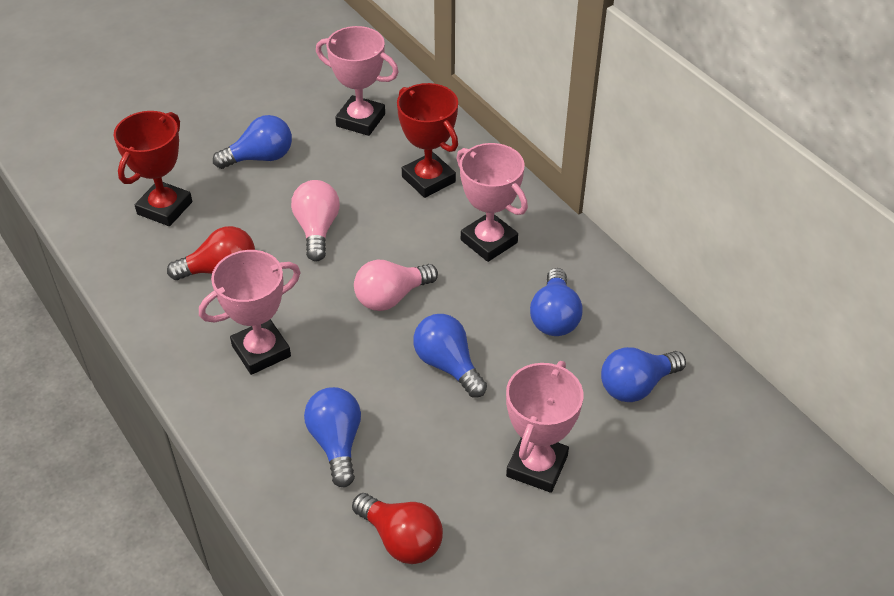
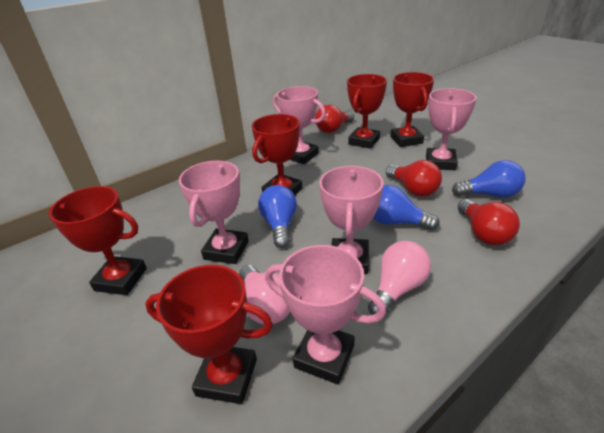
blue light bulb: 5 -> 3
pink trophy: 4 -> 5
red light bulb: 2 -> 3
red trophy: 2 -> 5

